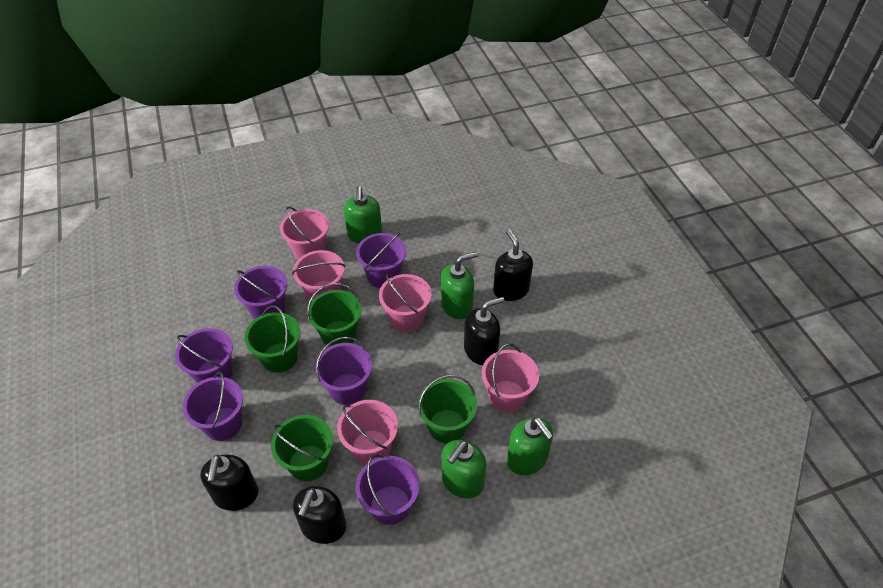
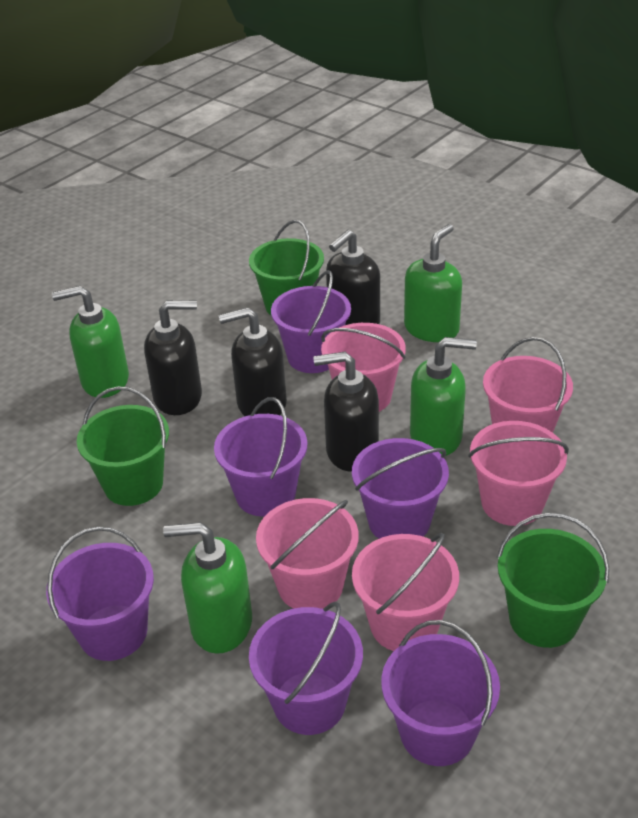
green bucket: 4 -> 3

